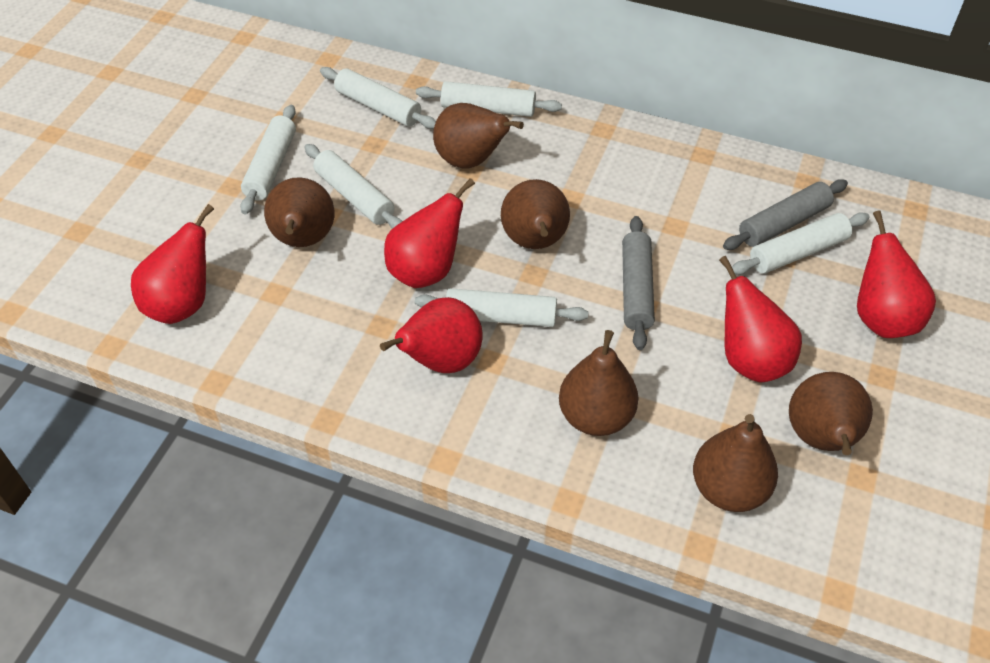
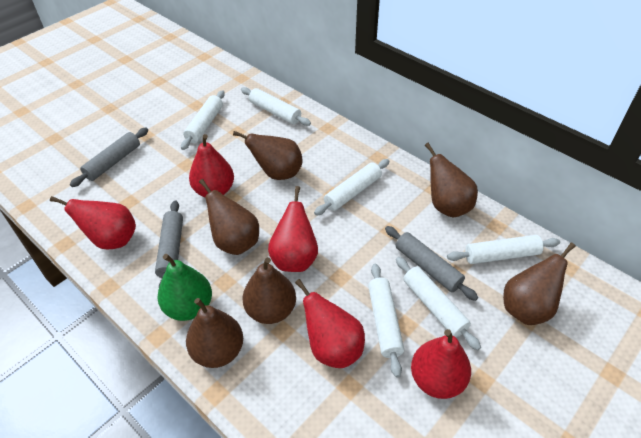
green pear: 0 -> 1
grey rolling pin: 2 -> 3

